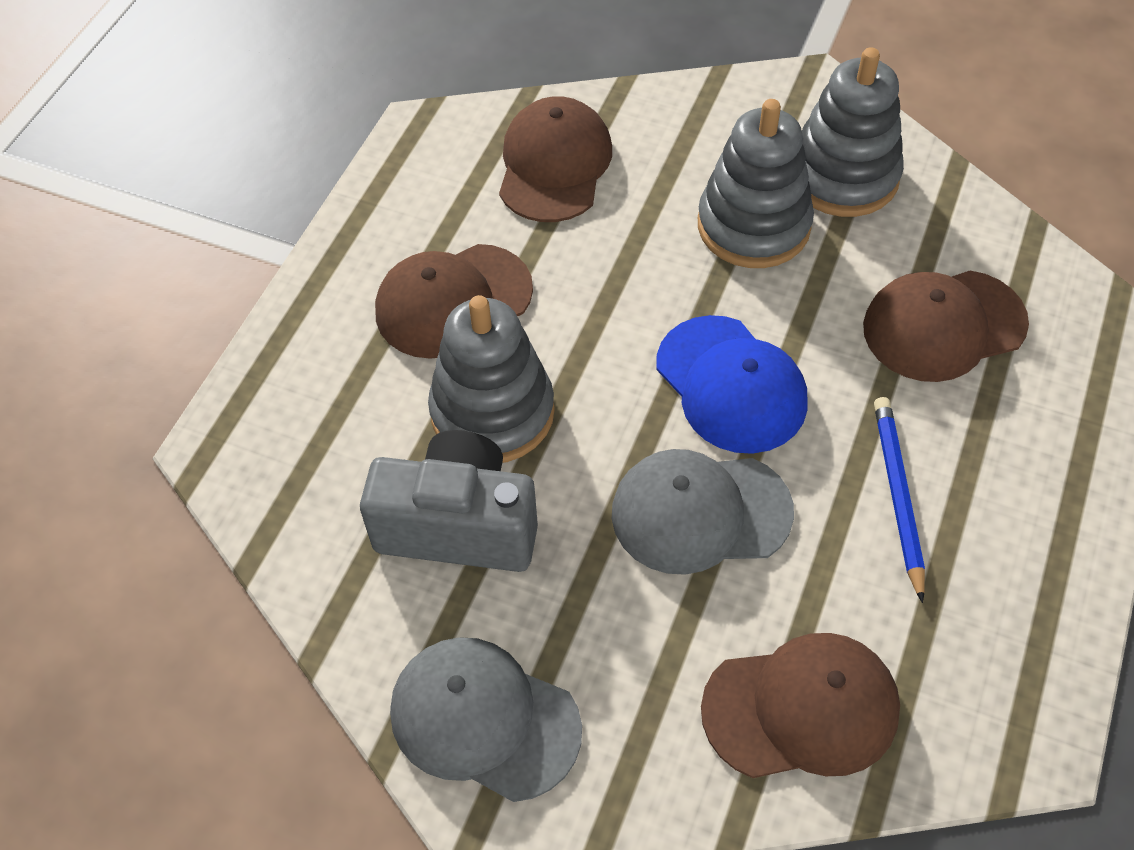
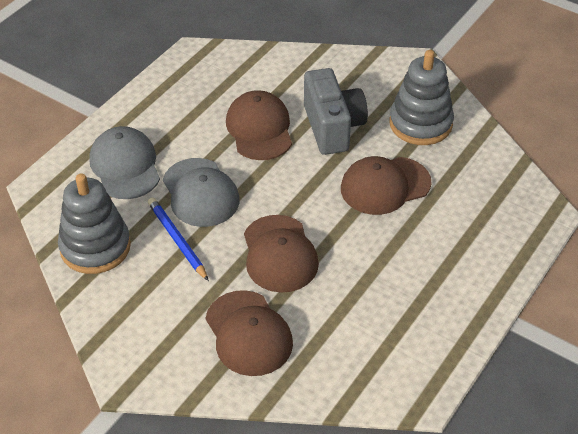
blue cap: 1 -> 0
grey stacking toy: 3 -> 2

